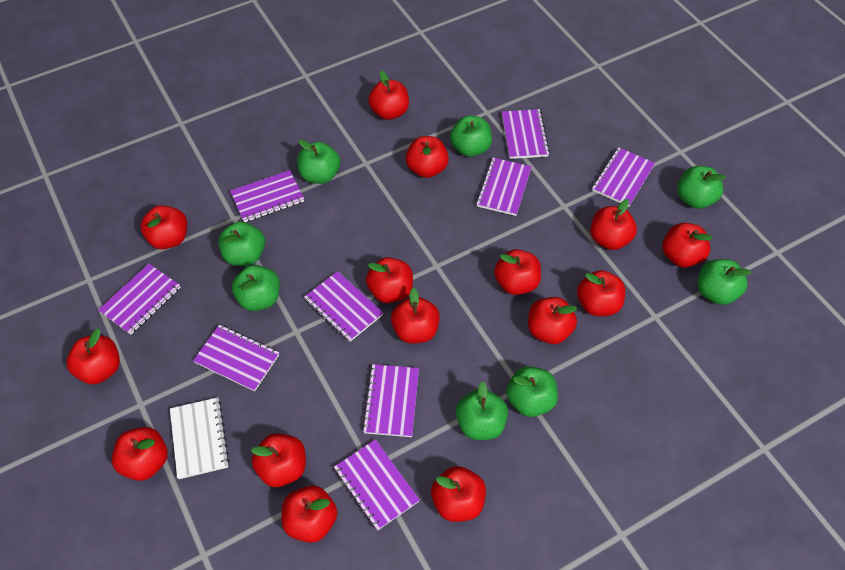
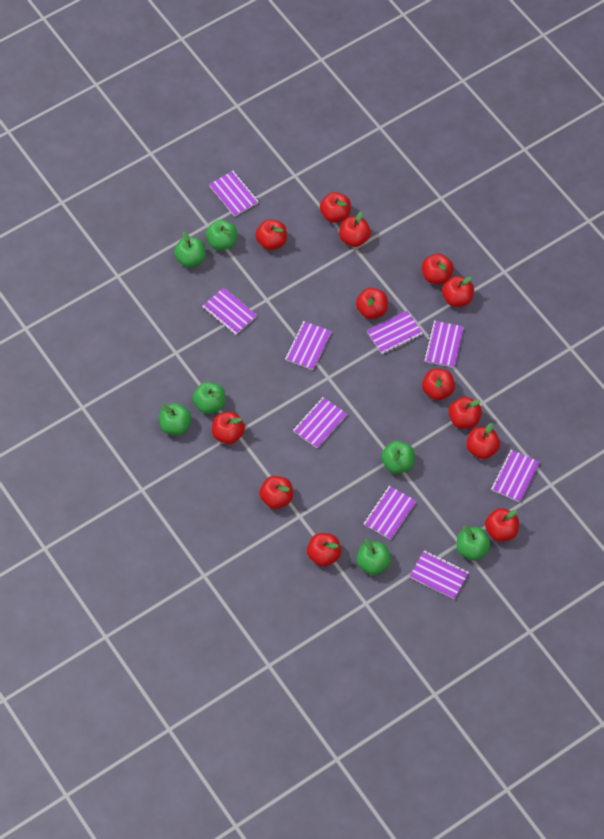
green apple: 8 -> 7
red apple: 15 -> 13
white notebook: 1 -> 0

